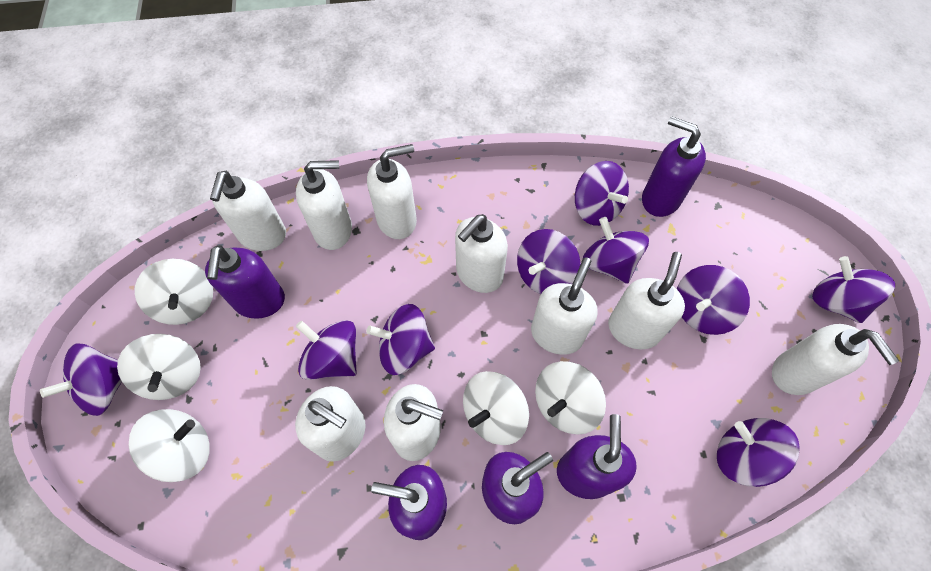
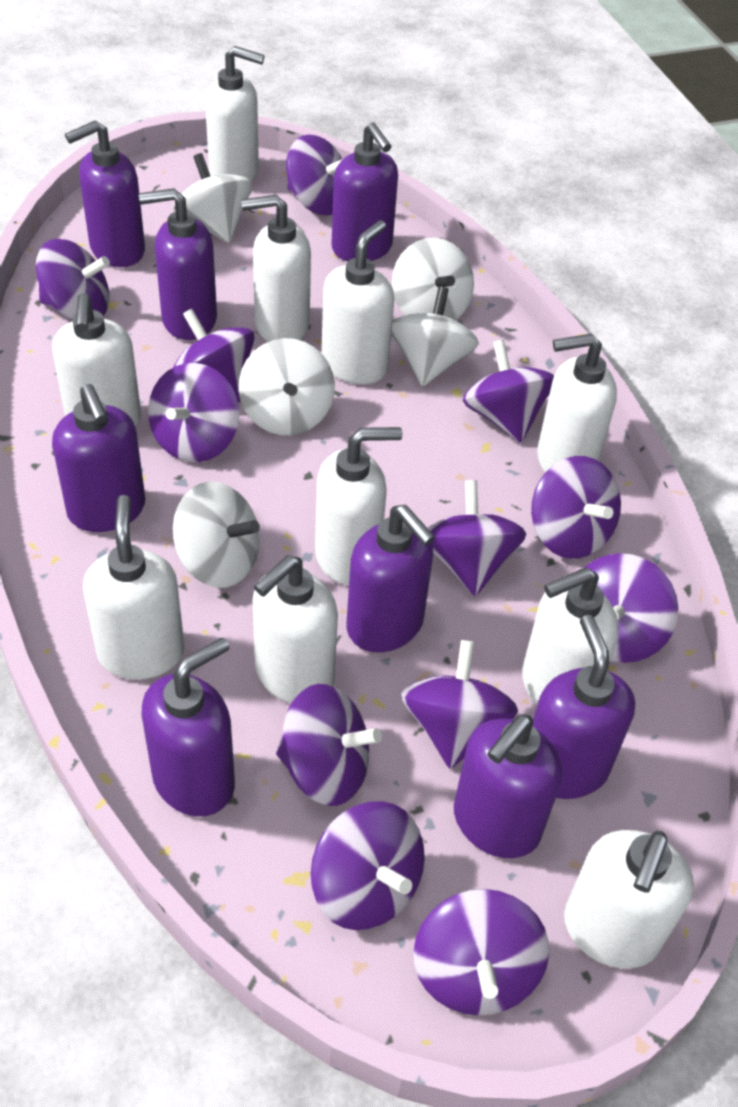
purple soap dispenser: 5 -> 8
purple spinning top: 9 -> 12
white soap dispenser: 9 -> 10

